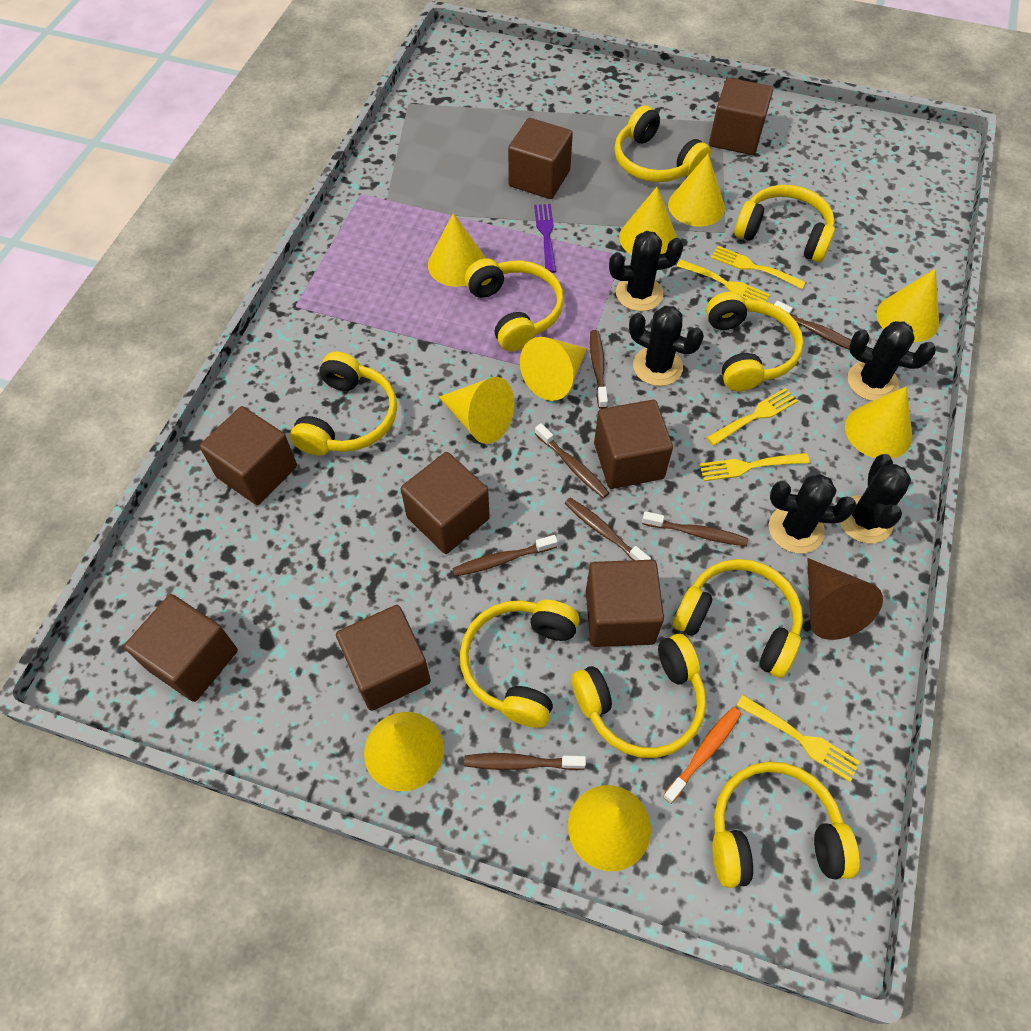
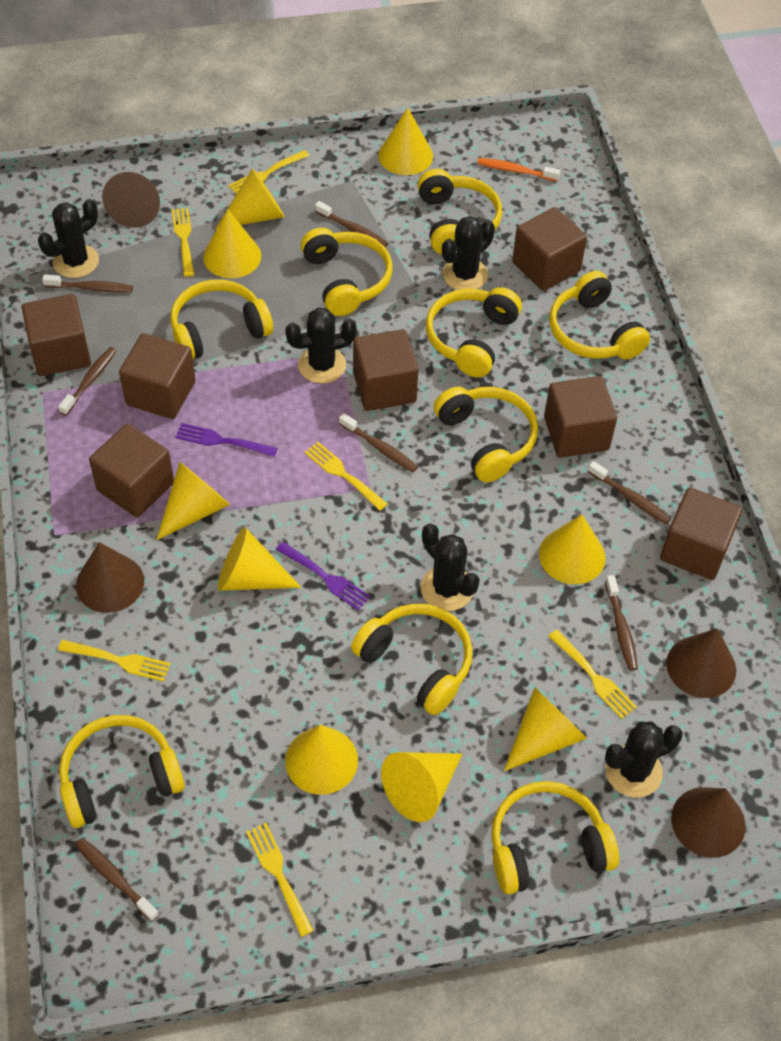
brown cone: 1 -> 4
brown cube: 8 -> 7
purple fork: 1 -> 2
yellow fork: 5 -> 6

